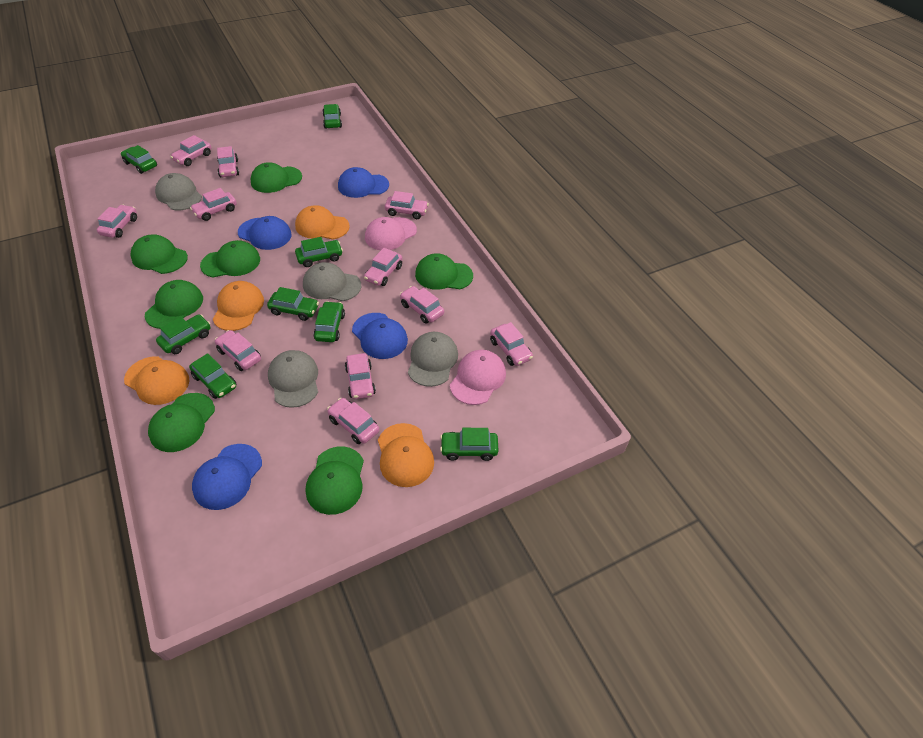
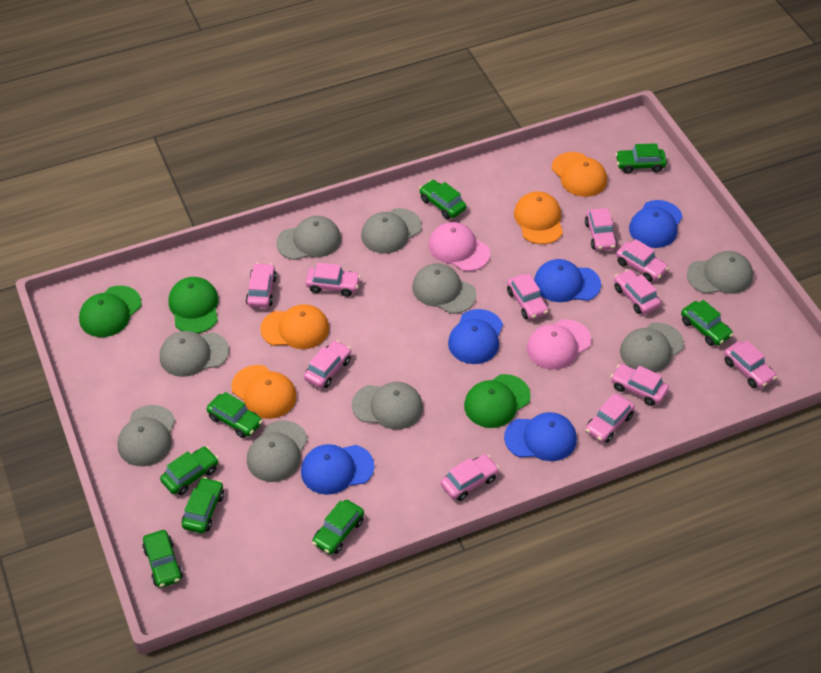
blue cap: 4 -> 5
green cap: 7 -> 3
grey cap: 4 -> 9

